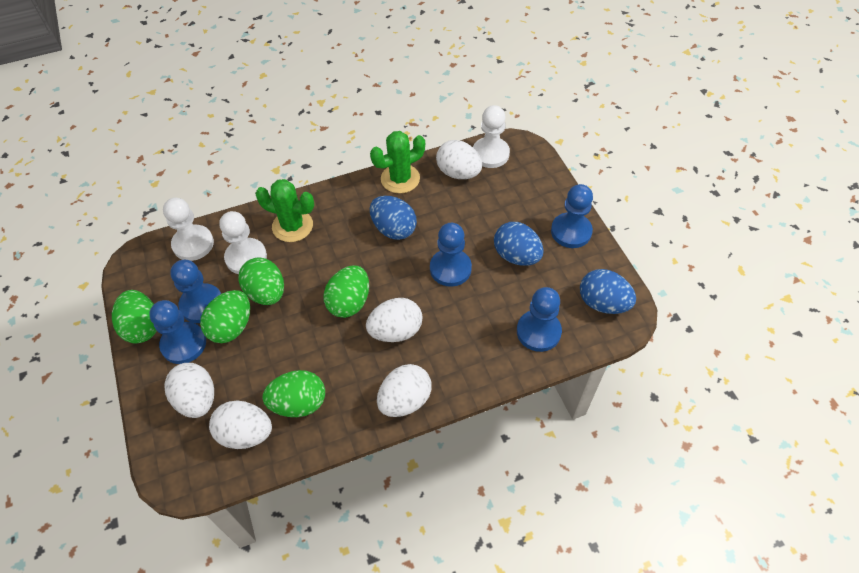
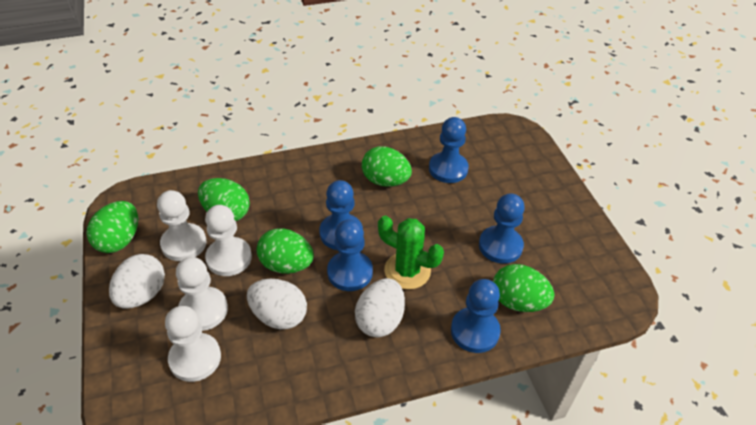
blue egg: 3 -> 0
green cactus: 2 -> 1
white egg: 5 -> 3
white pawn: 3 -> 4

